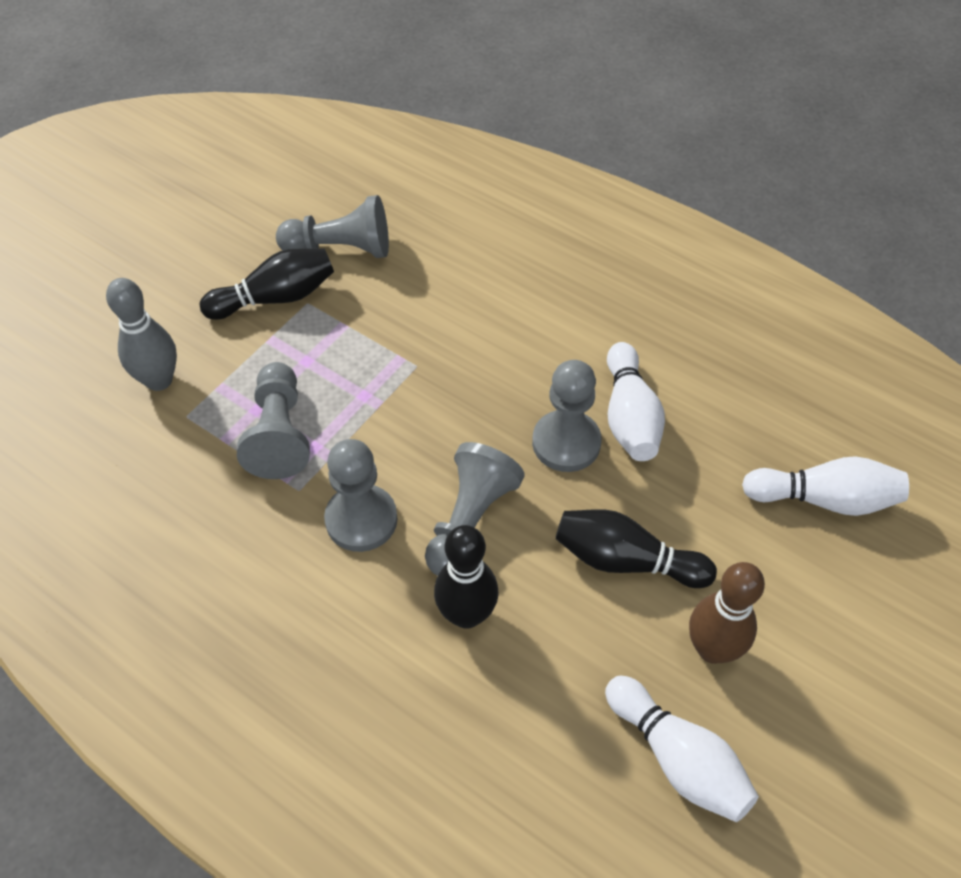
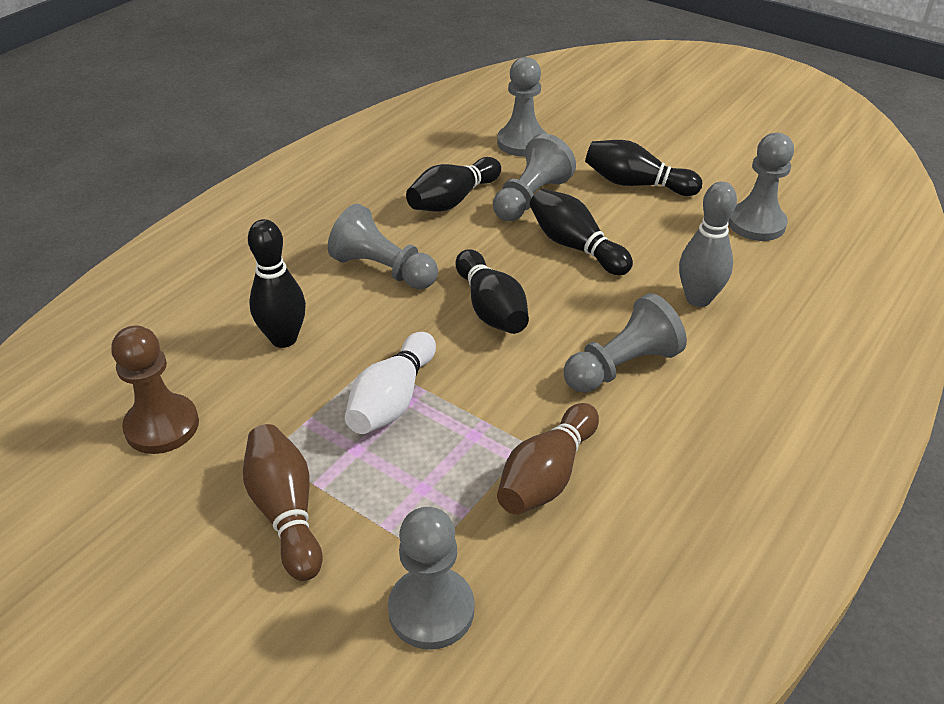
black bowling pin: 3 -> 5
brown bowling pin: 1 -> 2
brown pawn: 0 -> 1
grey pawn: 5 -> 6
white bowling pin: 3 -> 1

